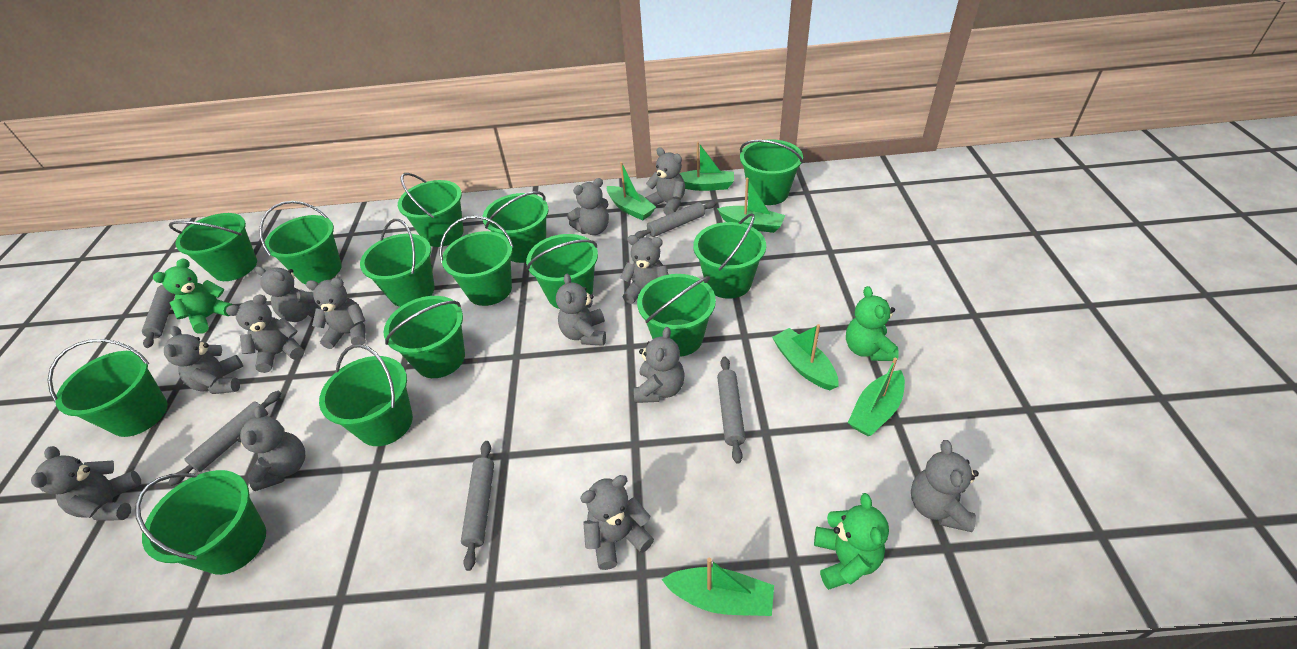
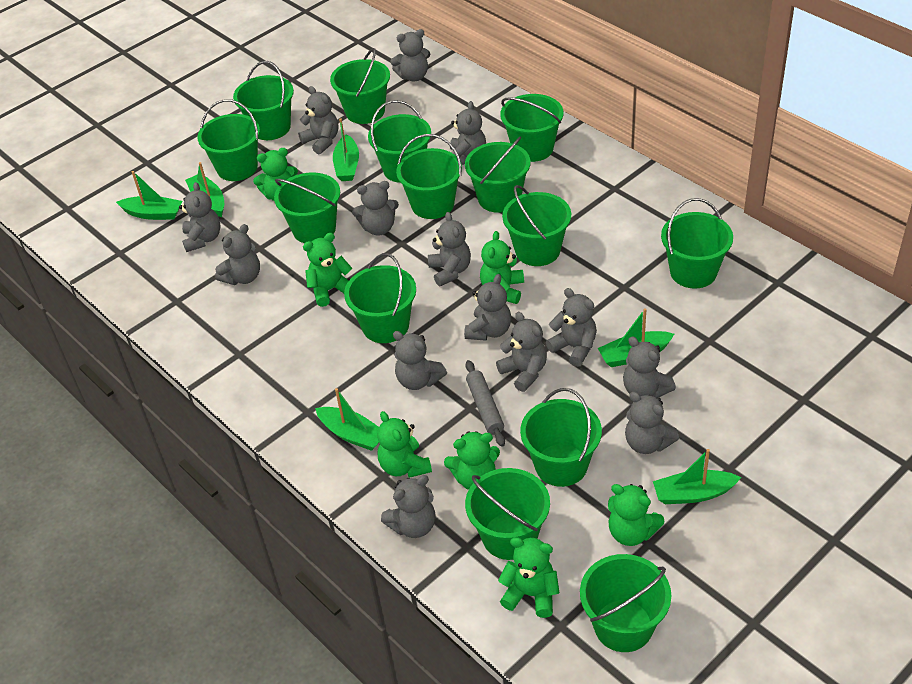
green teddy bear: 3 -> 7
grey rolling pin: 5 -> 1
grey teddy bear: 13 -> 14

